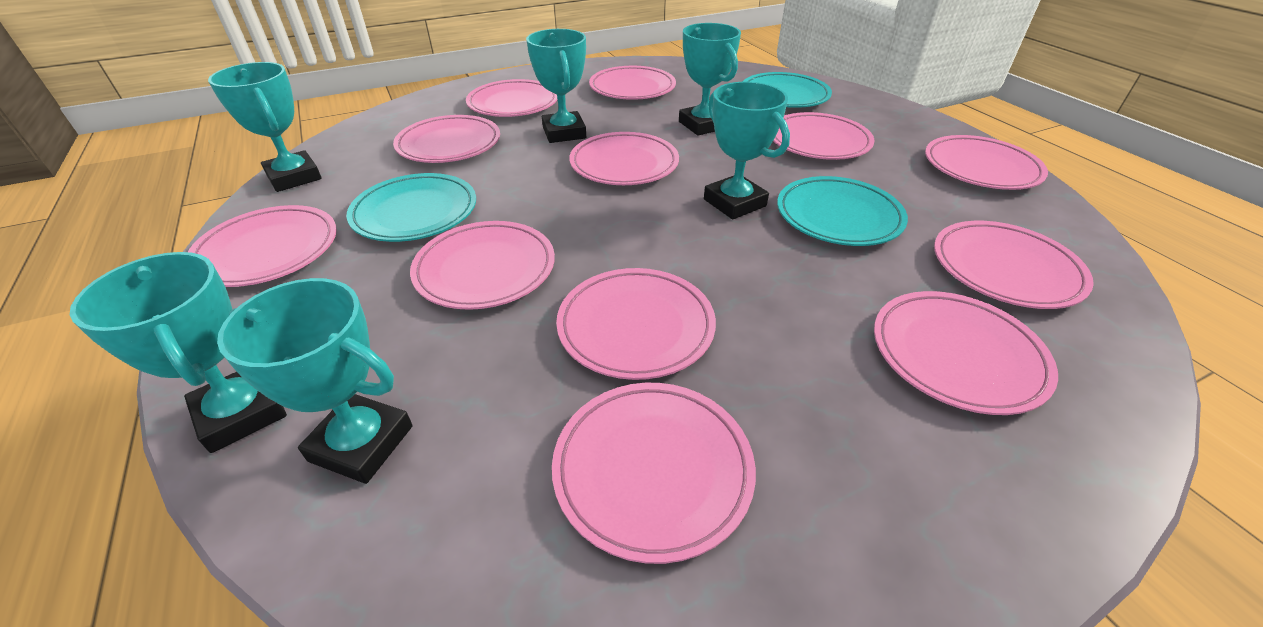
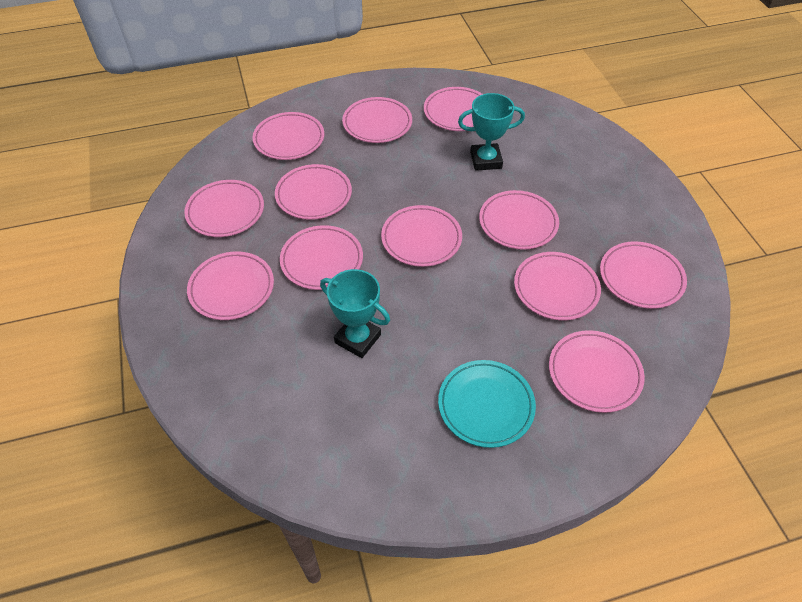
turquoise plate: 3 -> 1
turquoise trophy: 6 -> 2

